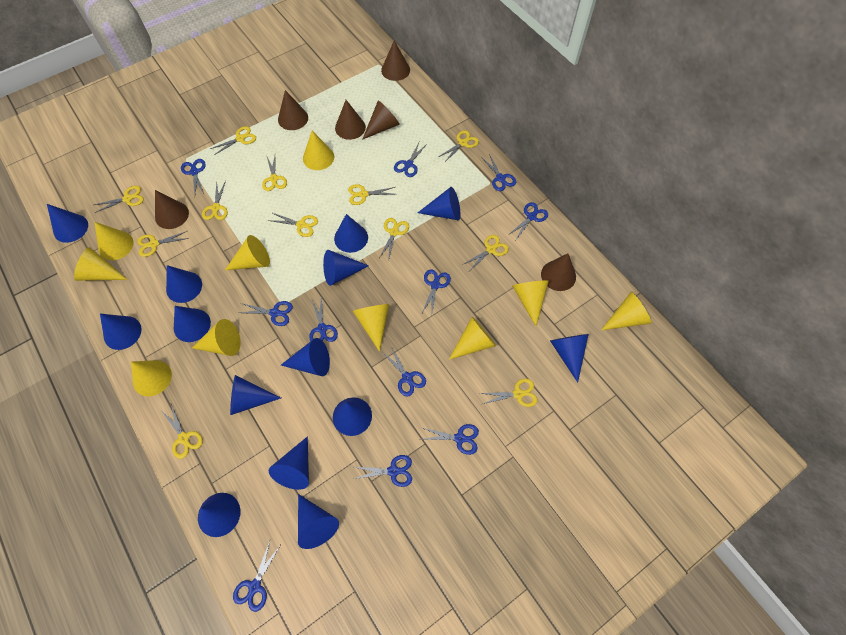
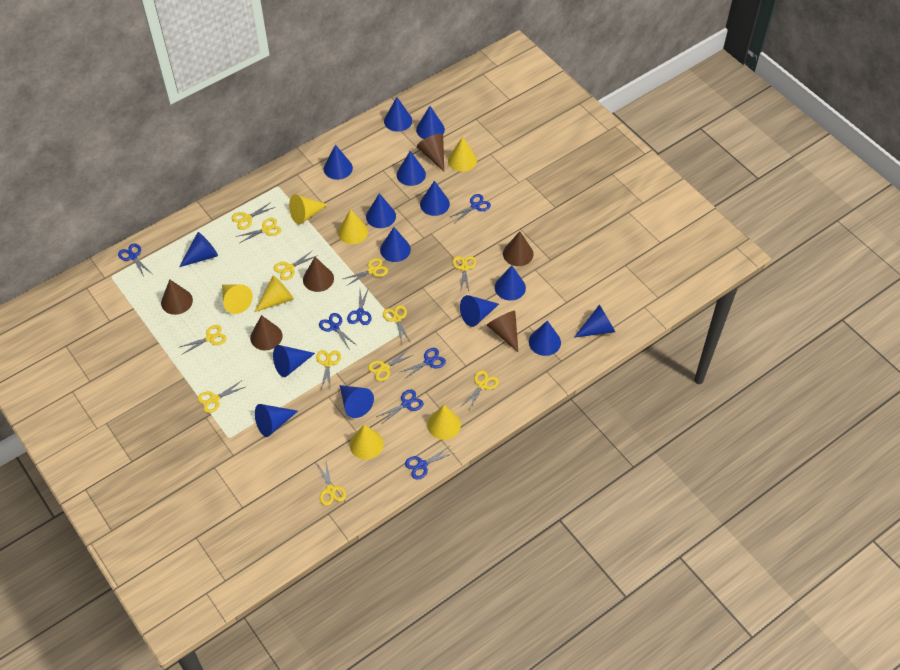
blue cone: 14 -> 15
blue scissors: 11 -> 7
yellow cone: 10 -> 7

